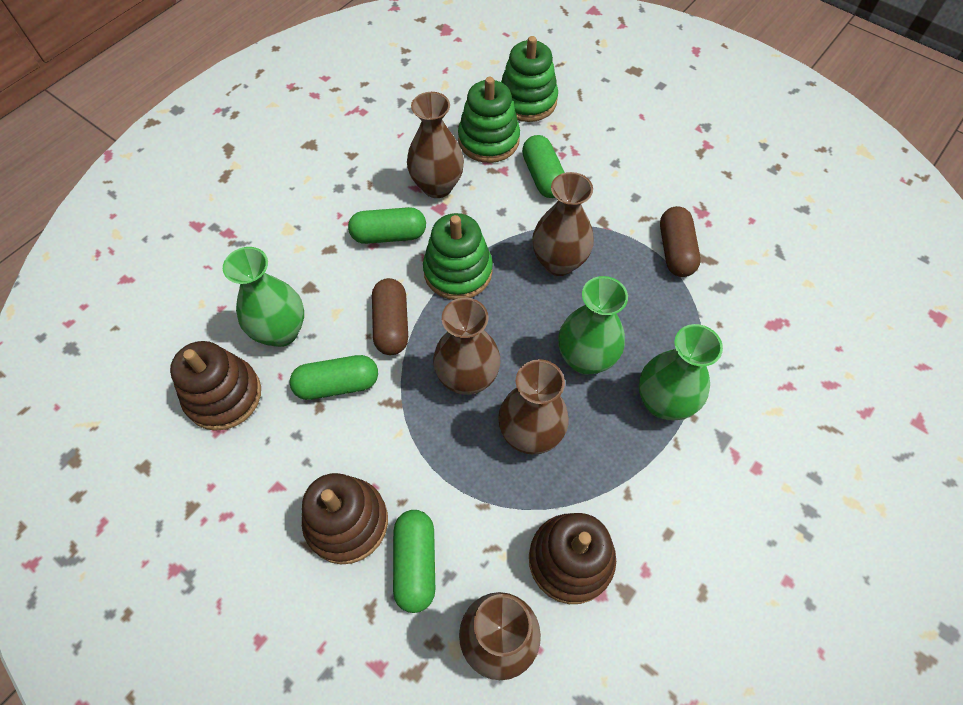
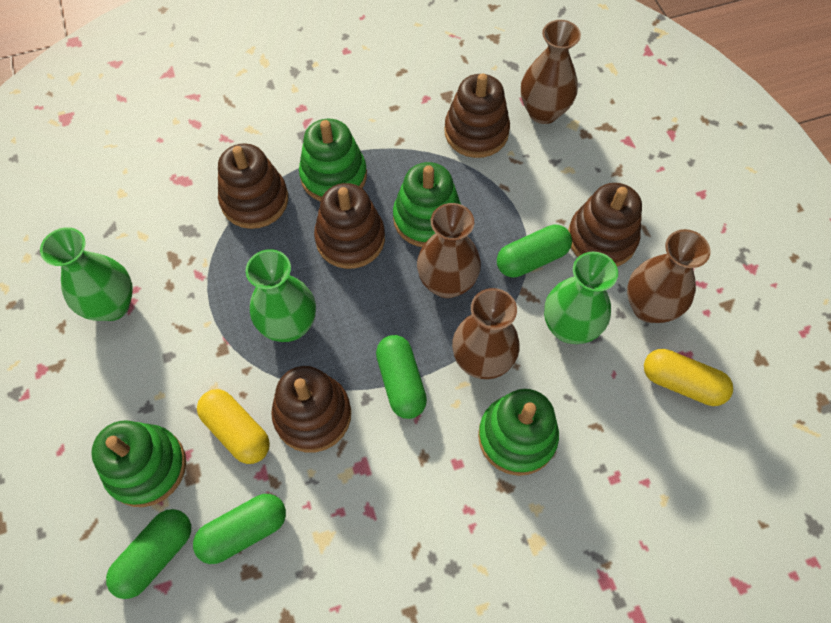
brown capsule: 2 -> 0
brown stacking toy: 3 -> 5
brown vase: 5 -> 4
green stacking toy: 3 -> 4
yellow capsule: 0 -> 2

